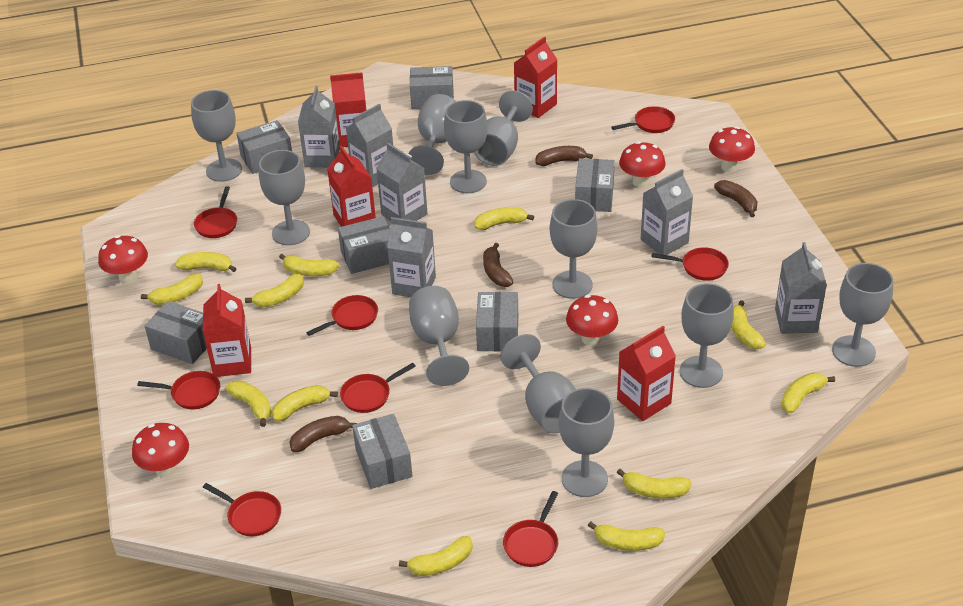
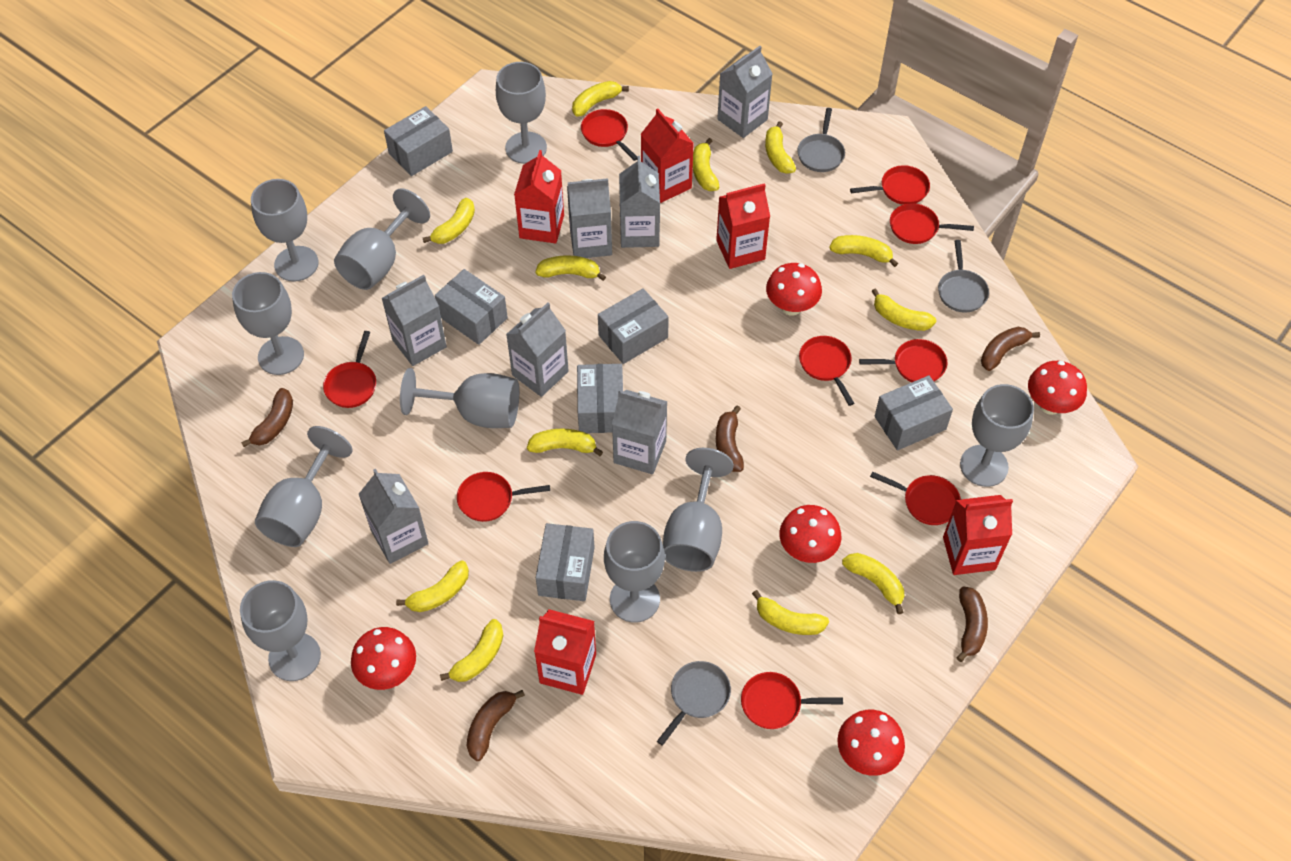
brown banana: 4 -> 5
grey box: 7 -> 6
grey carton: 6 -> 7
grey goblet: 11 -> 10
grey pan: 0 -> 3
red pan: 8 -> 9

